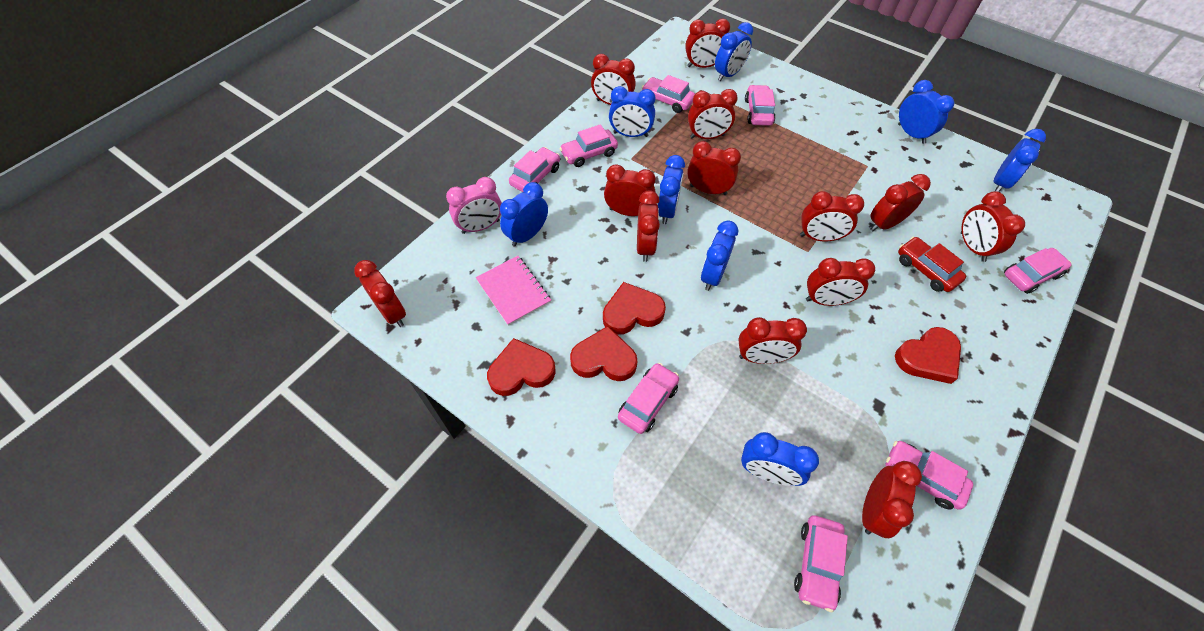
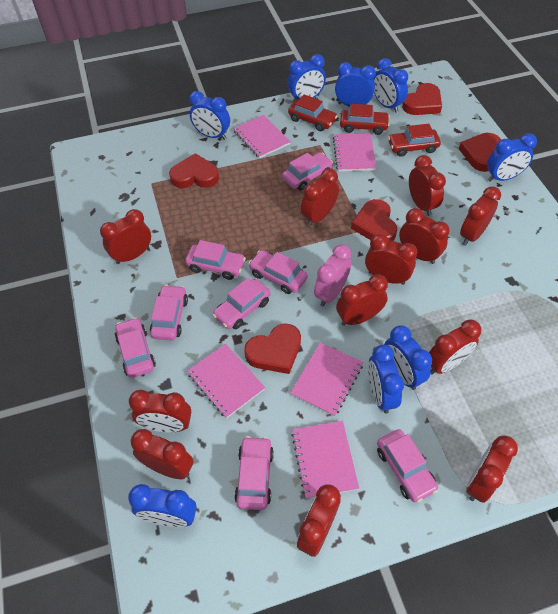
pink notebook: 1 -> 5
red car: 1 -> 3
red clock: 13 -> 12
red heart: 4 -> 5

